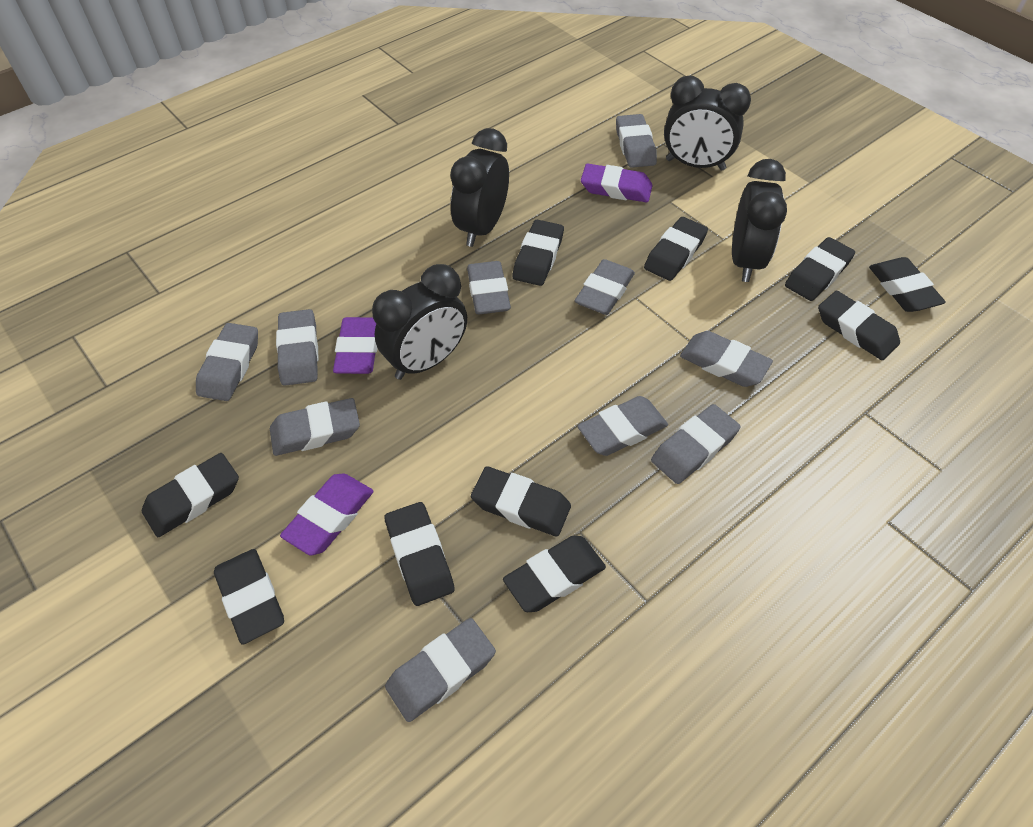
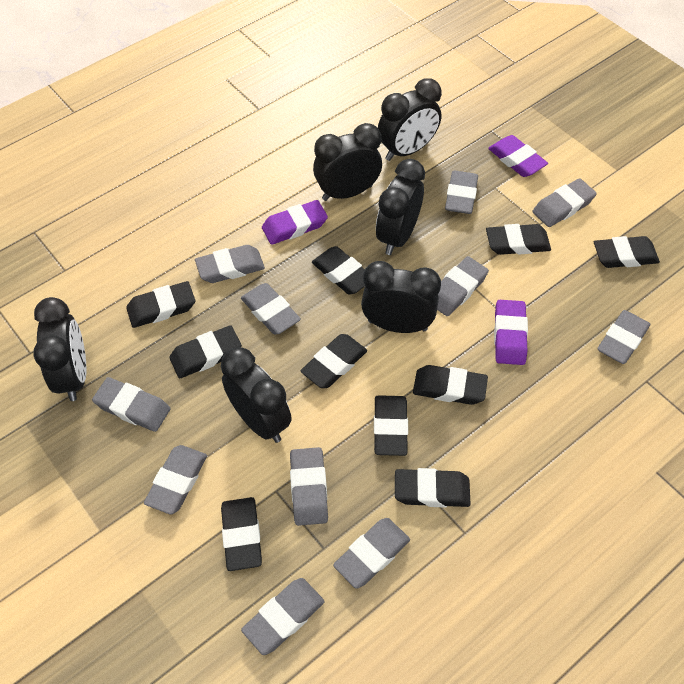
black clock: 4 -> 6
grey eraser: 10 -> 11

